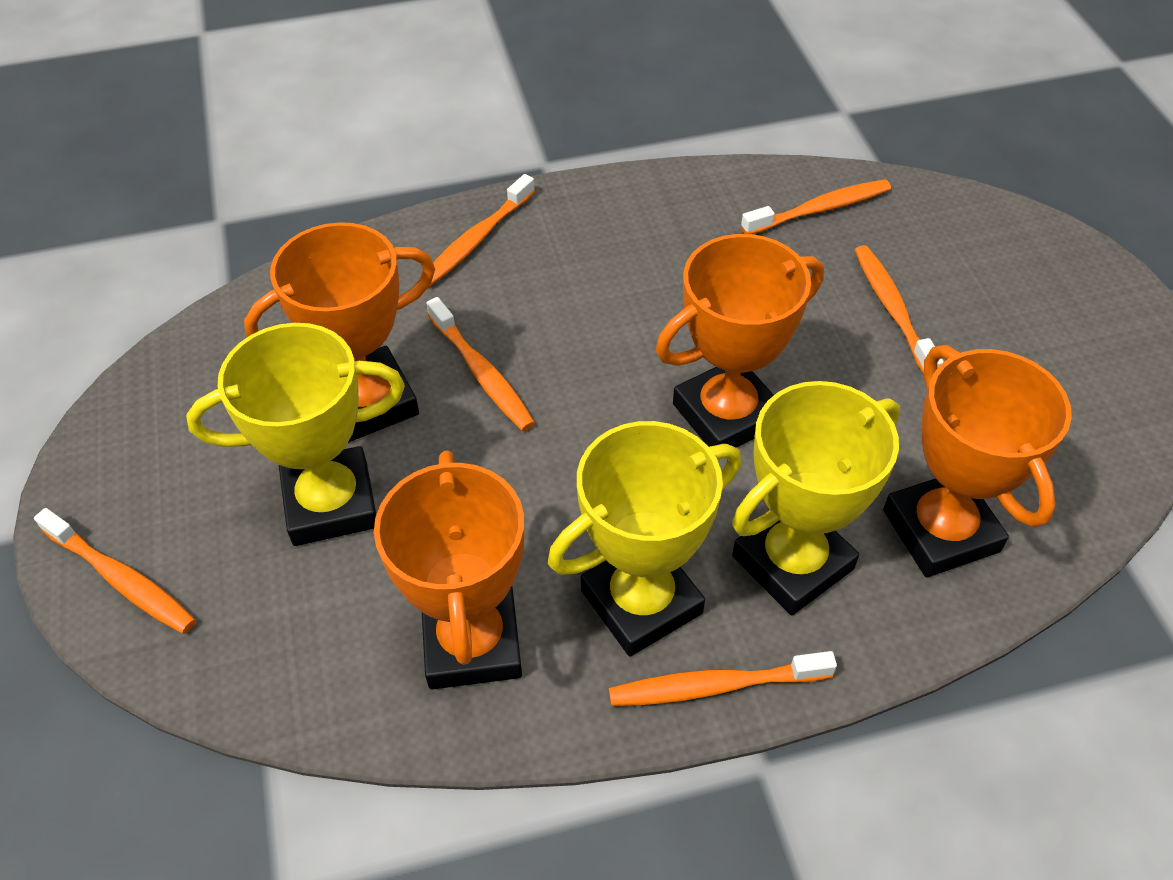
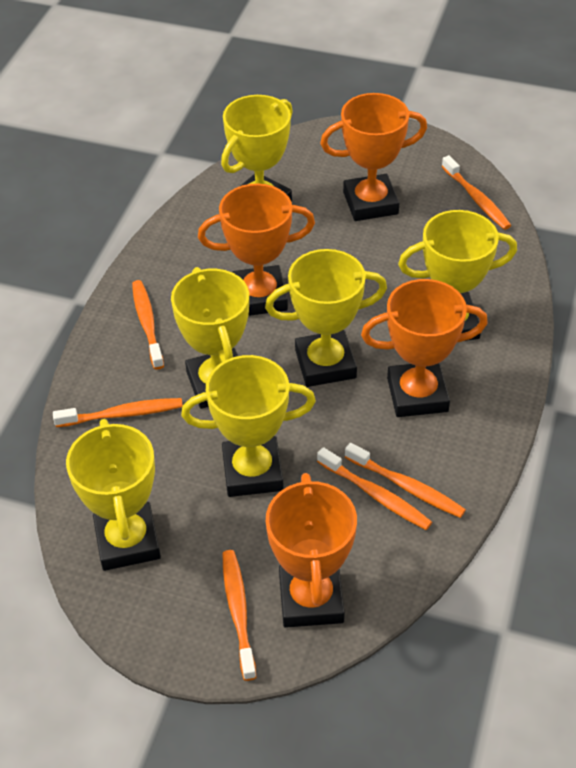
yellow trophy: 3 -> 6

